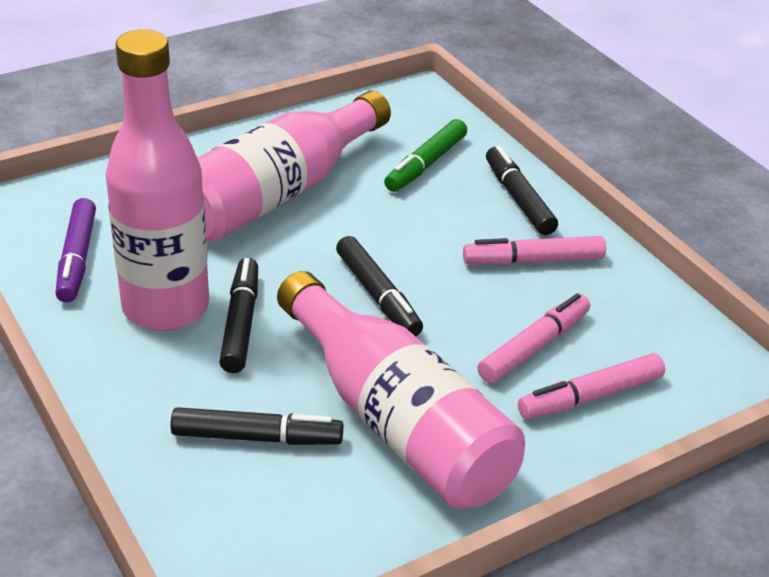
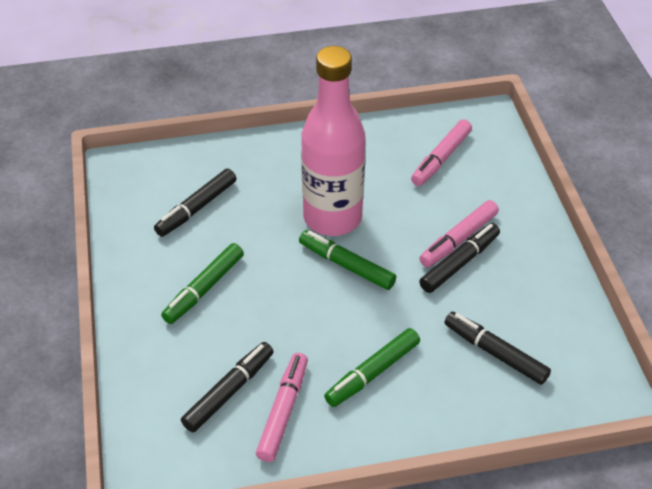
green marker: 1 -> 3
pink bottle: 3 -> 1
purple marker: 1 -> 0

